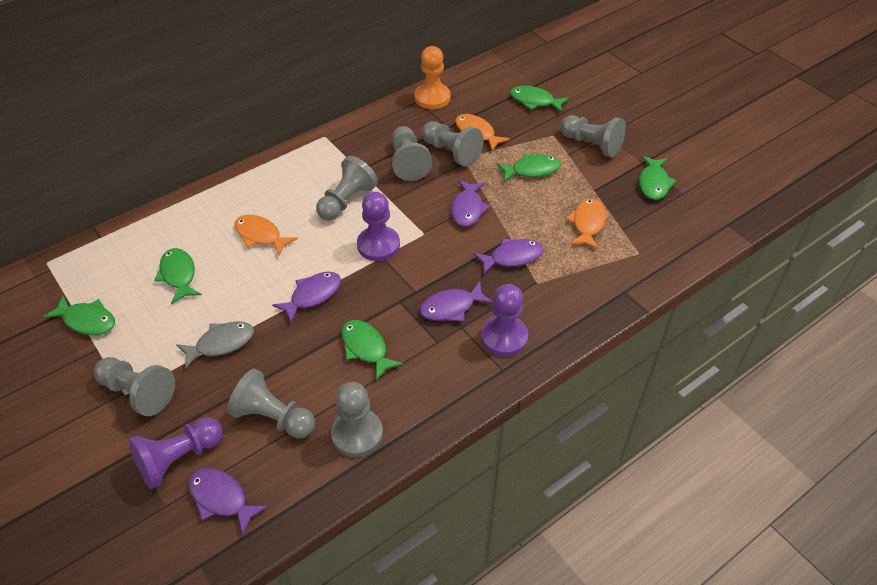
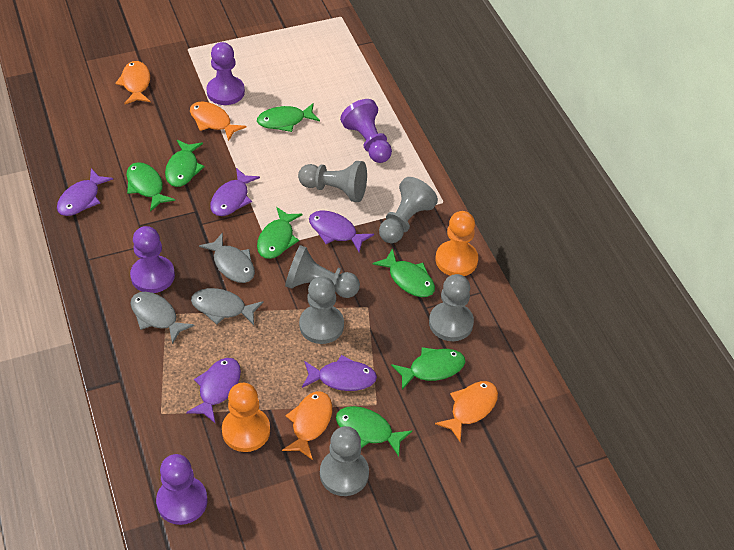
green fish: 6 -> 7
grey fish: 1 -> 3
grey pawn: 7 -> 6
orange fish: 3 -> 4
orange pawn: 1 -> 2
purple pawn: 3 -> 4

